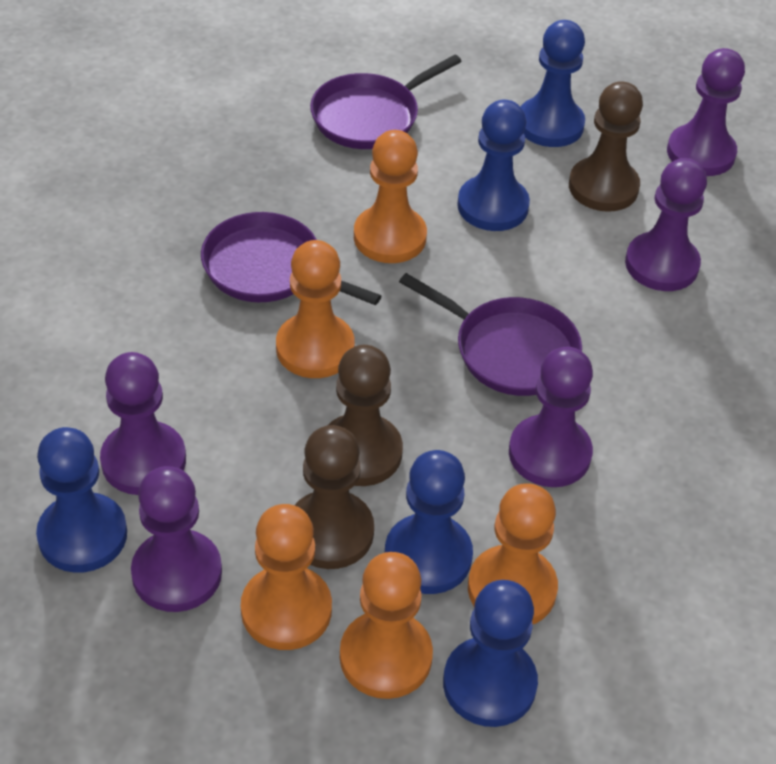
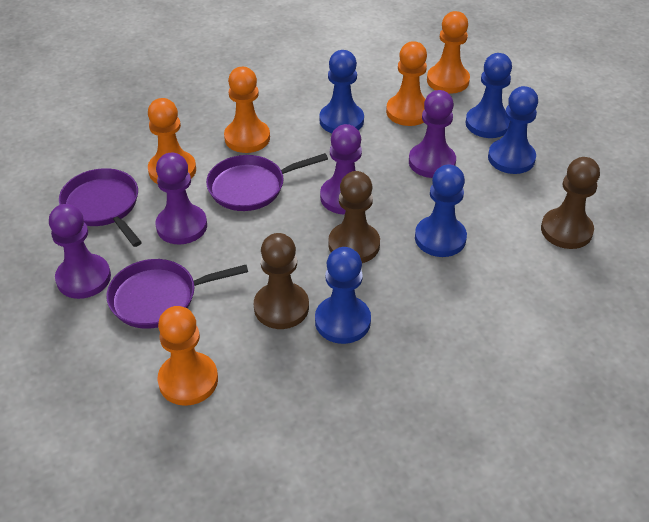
purple pawn: 5 -> 4

